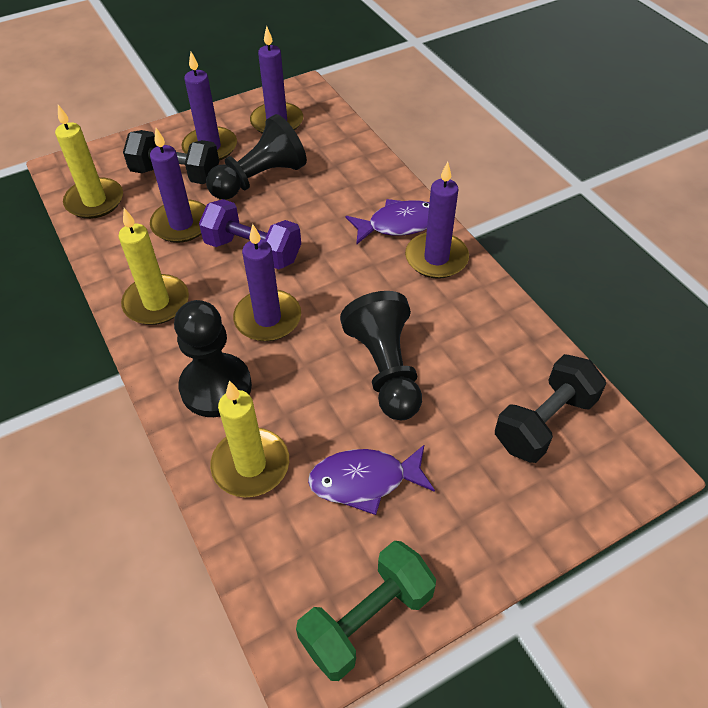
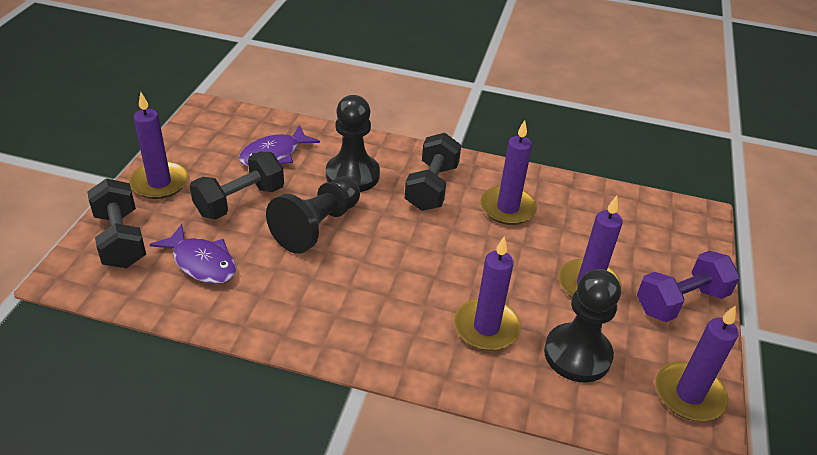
black dumbbell: 2 -> 3
green dumbbell: 1 -> 0
yellow candle: 3 -> 0

